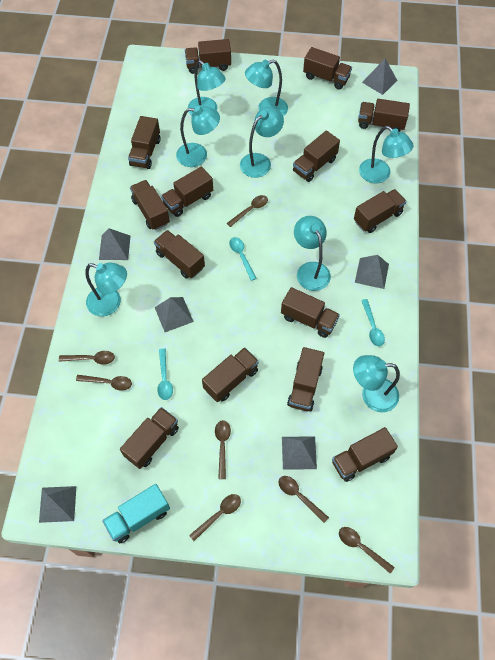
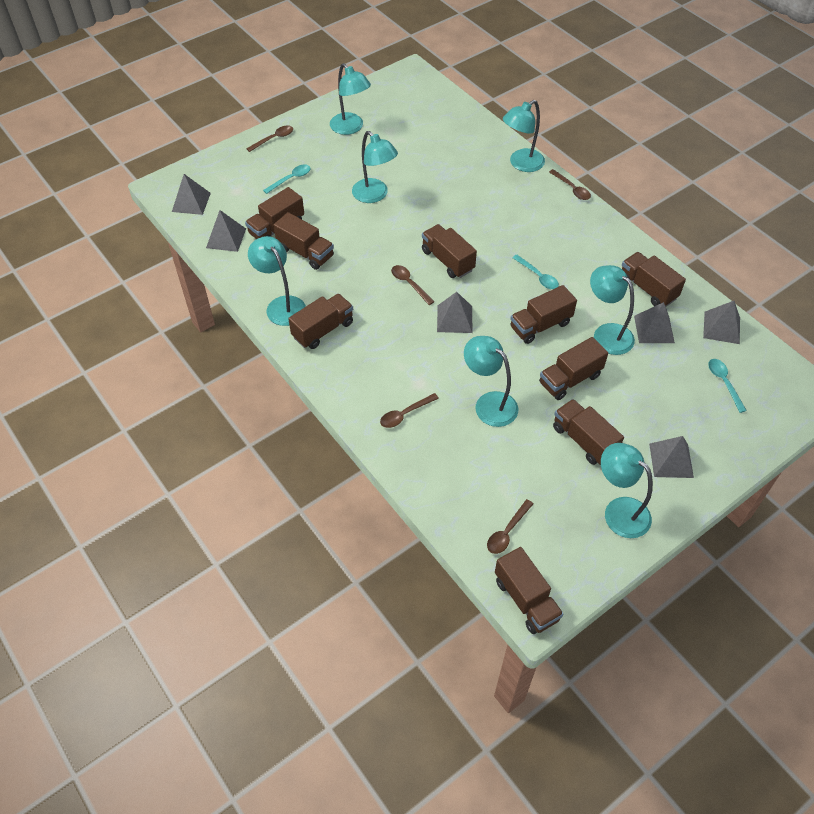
brown spoon: 7 -> 5
brown truck: 14 -> 9
turquoise lamp: 8 -> 7
turquoise truck: 1 -> 0

